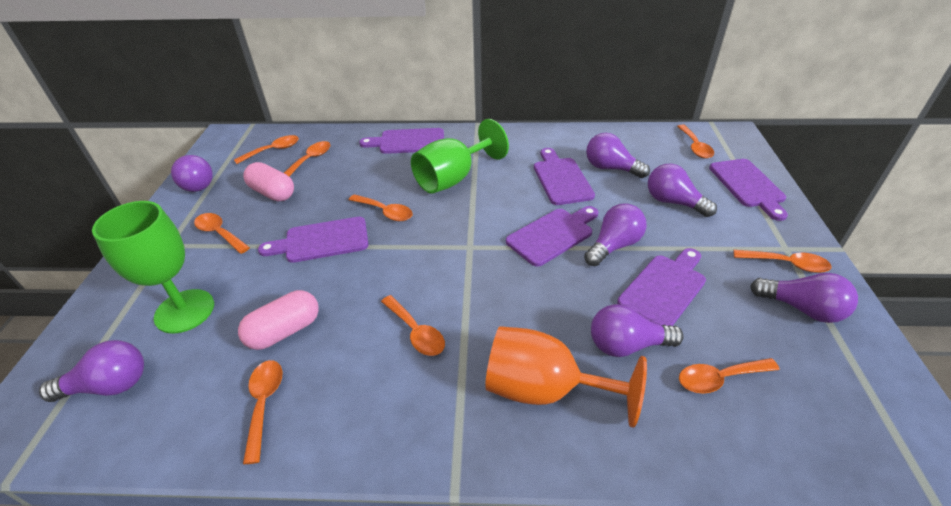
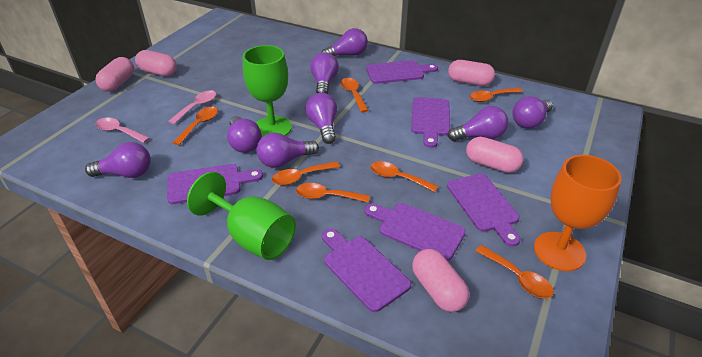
orange spoon: 9 -> 7
pink capsule: 2 -> 5
pink spoon: 0 -> 2
purple light bulb: 7 -> 8

